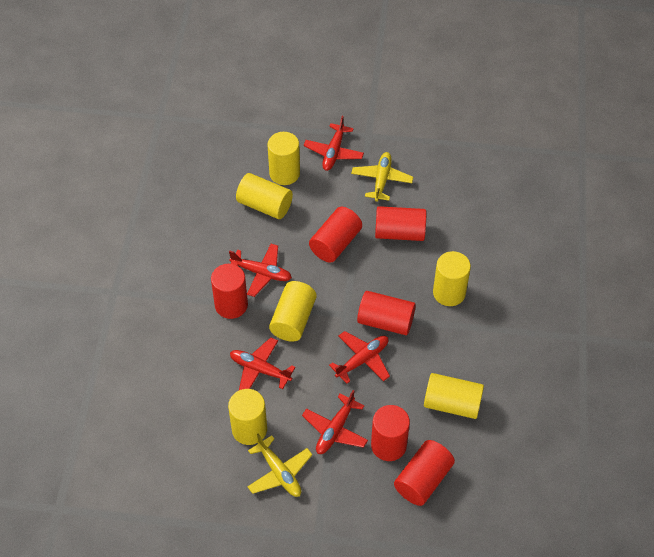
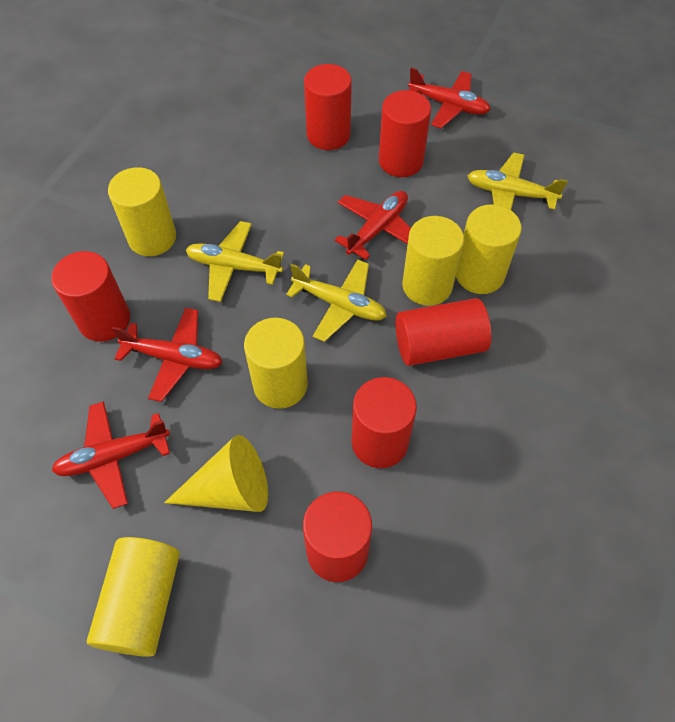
red plane: 5 -> 4
yellow cone: 0 -> 1
yellow cylinder: 6 -> 5
yellow plane: 2 -> 3

